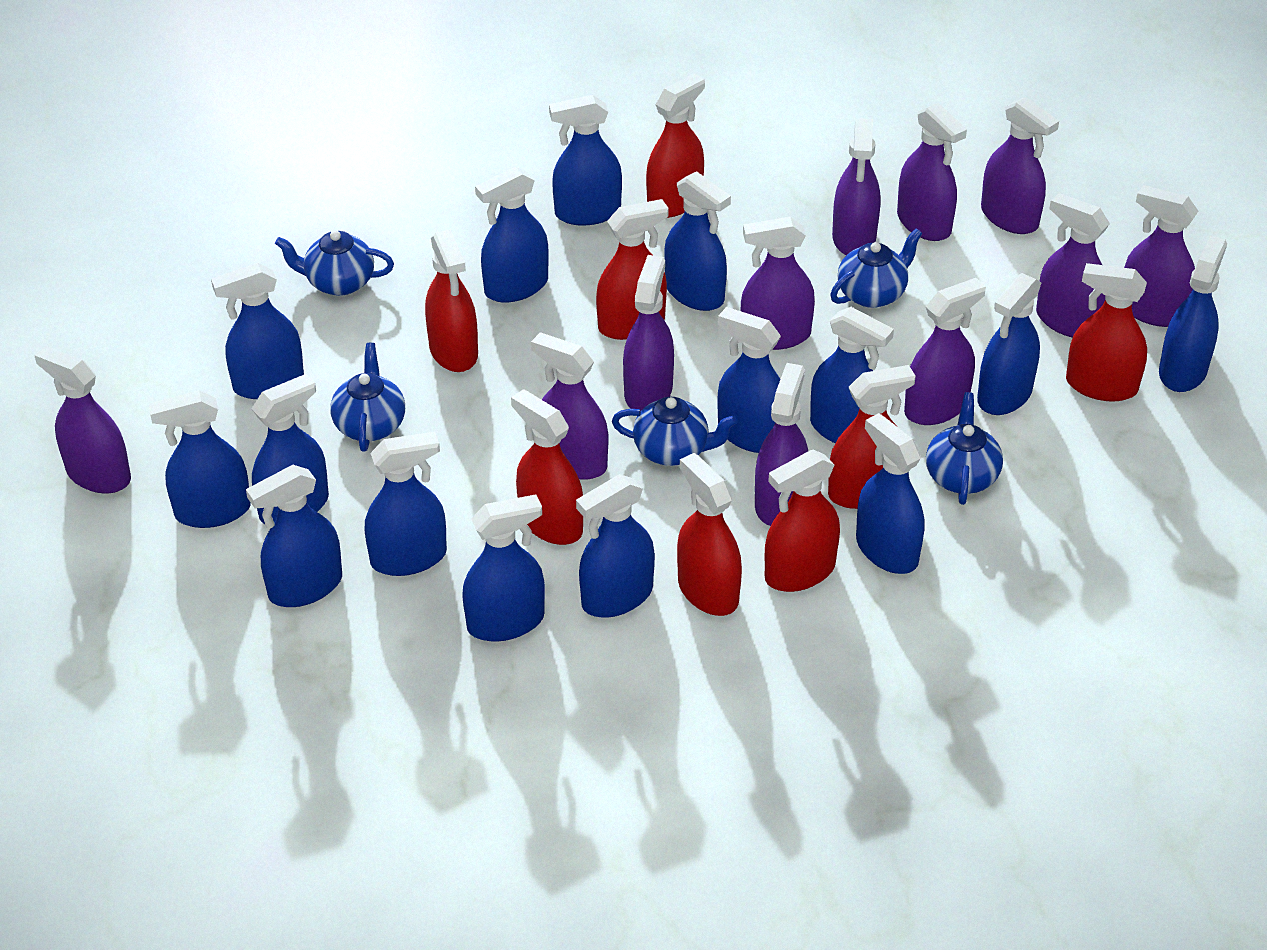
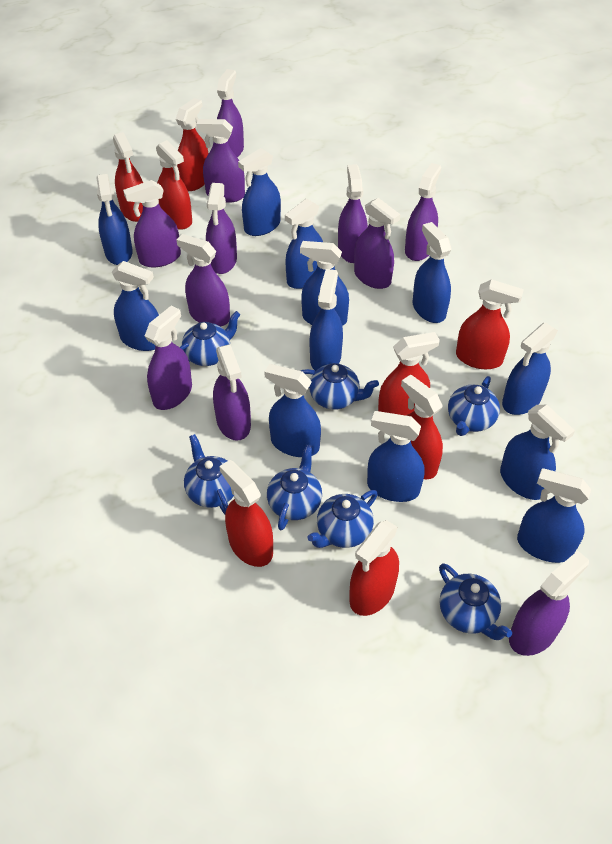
blue spray bottle: 15 -> 12
blue teapot: 5 -> 7

